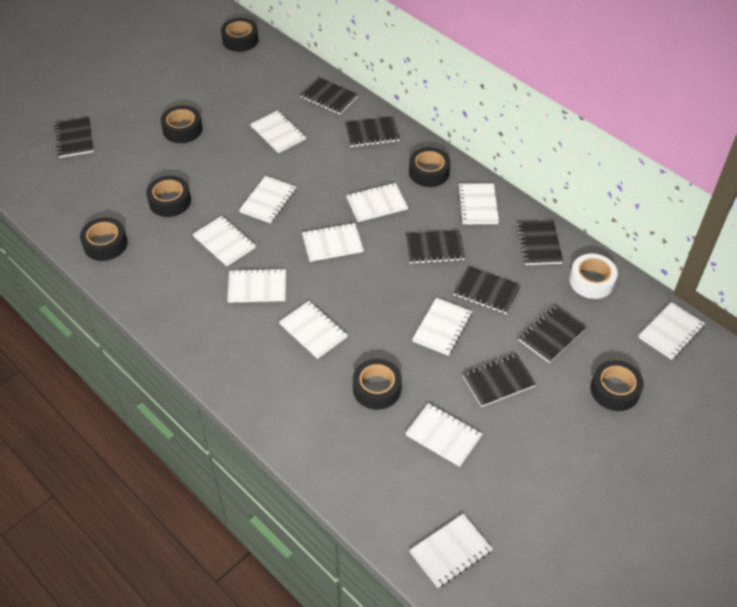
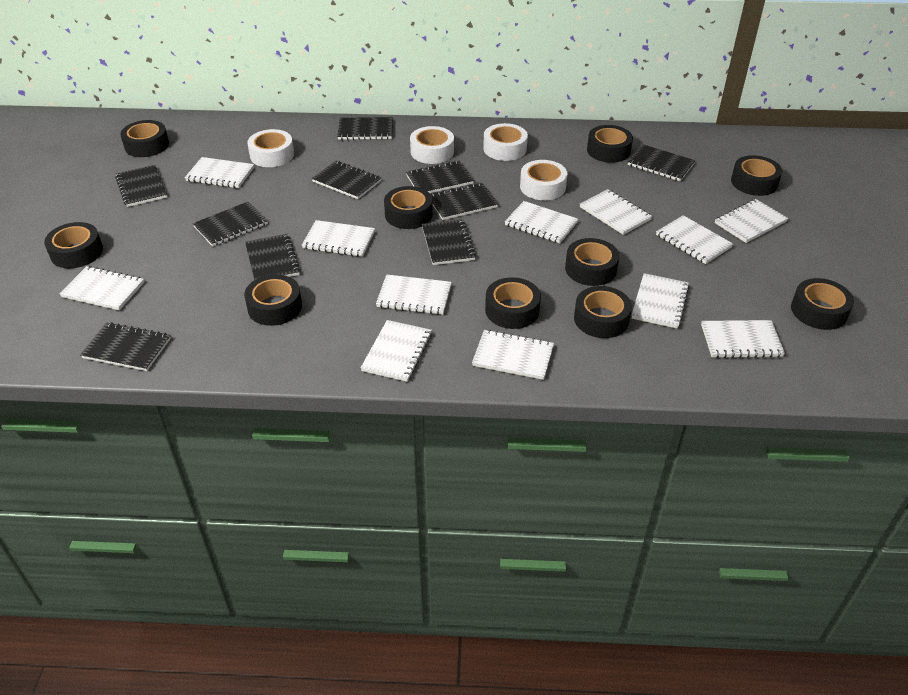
black notebook: 8 -> 10
black tape: 7 -> 10
white tape: 1 -> 4

